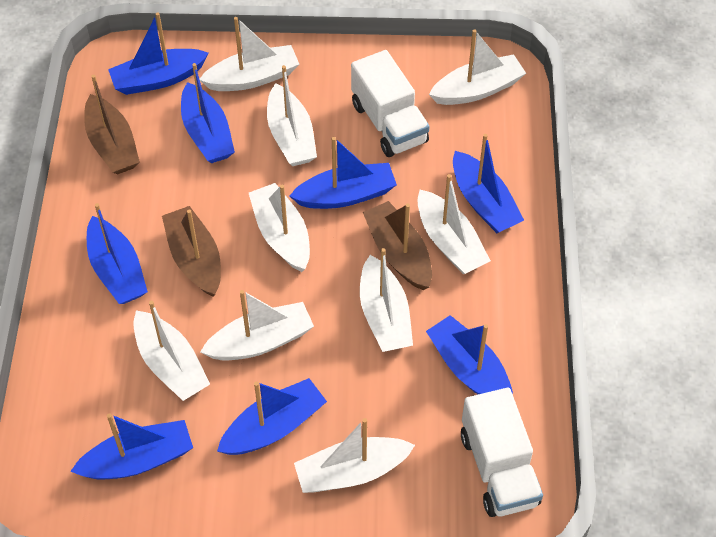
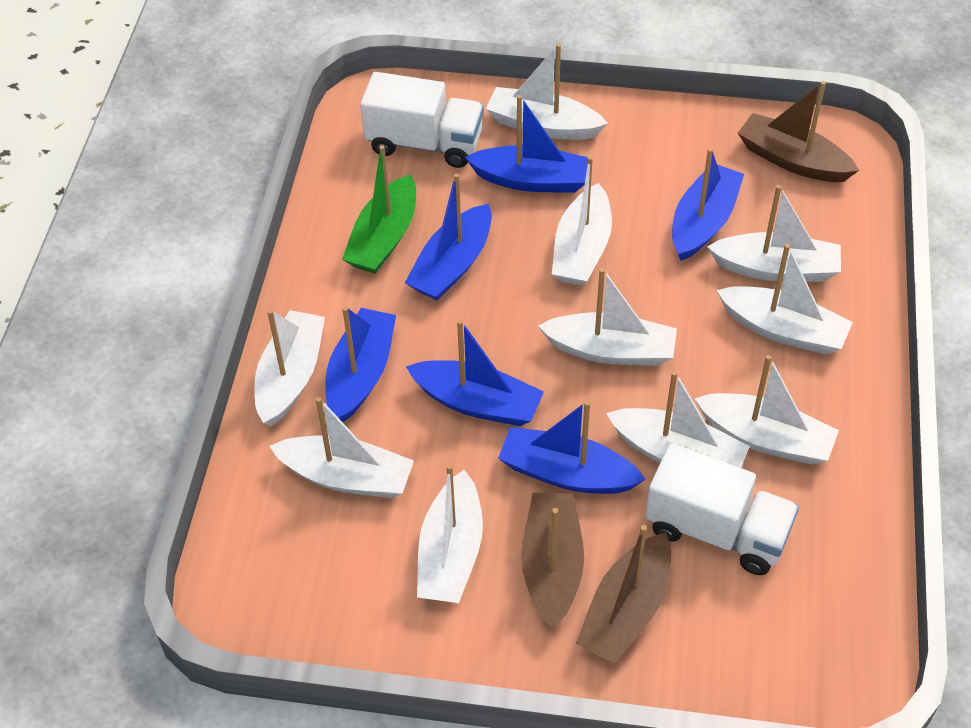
blue boat: 8 -> 6
green boat: 0 -> 1
white boat: 9 -> 10

